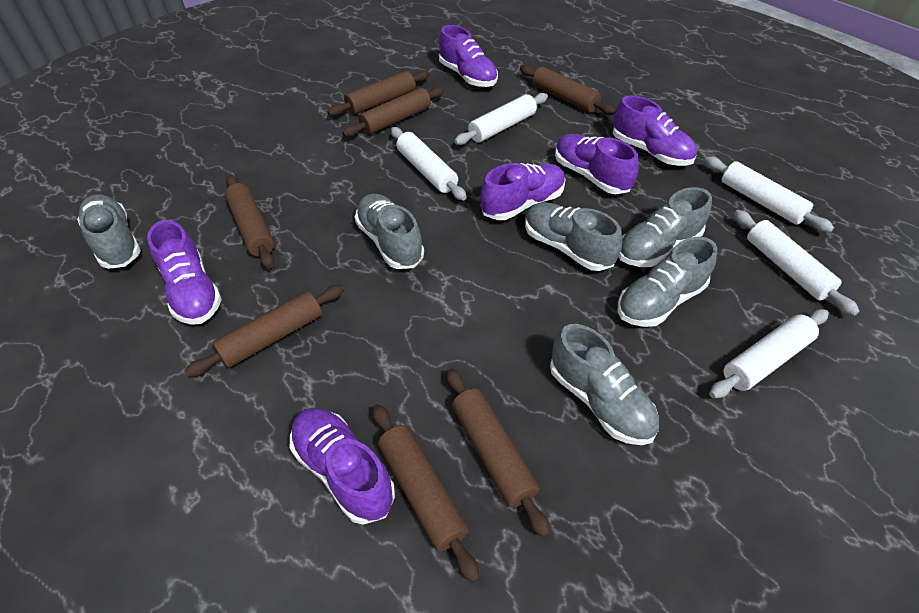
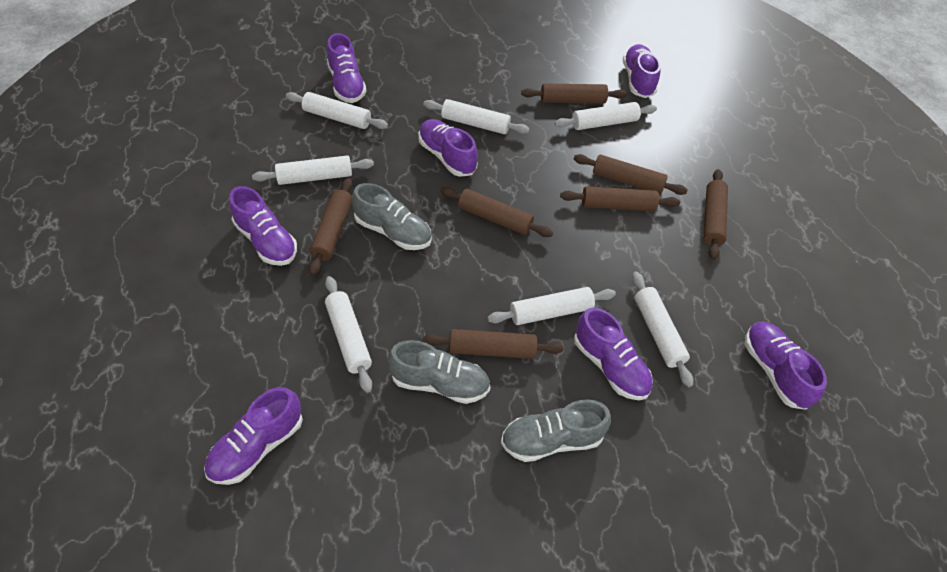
grey shoe: 6 -> 3
purple shoe: 6 -> 7
white rolling pin: 5 -> 7

